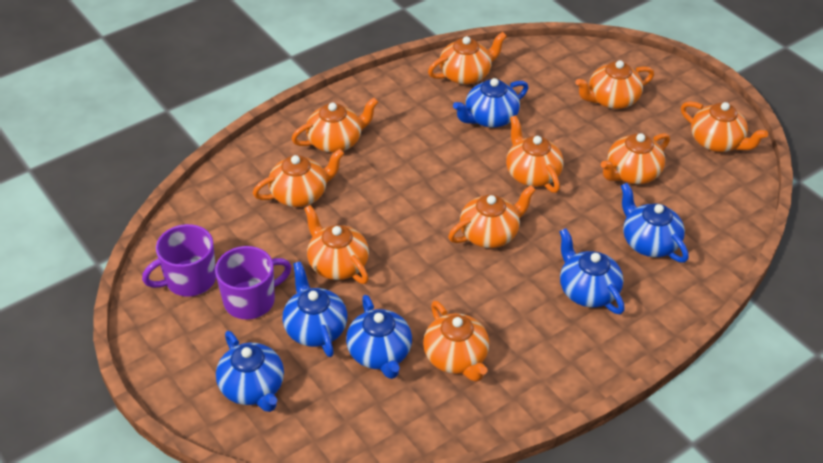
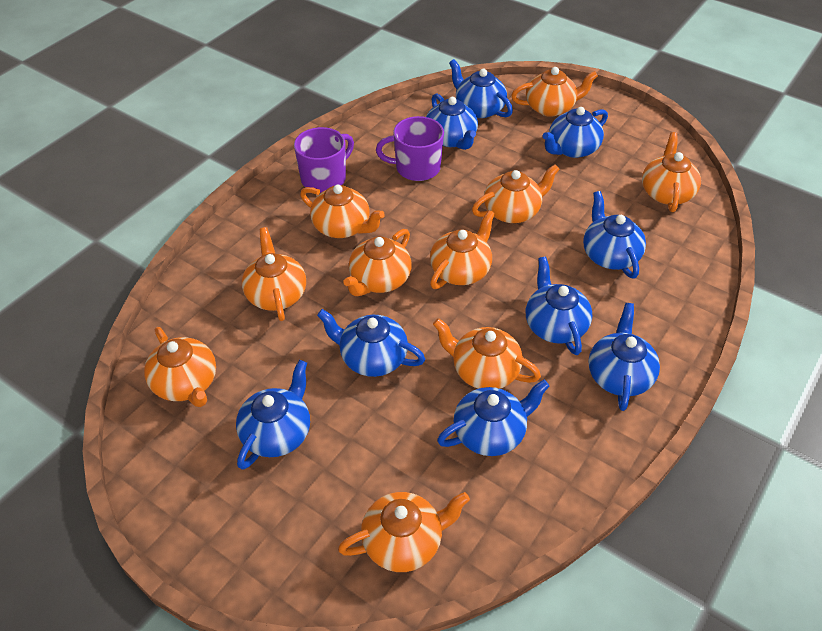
blue teapot: 6 -> 9

